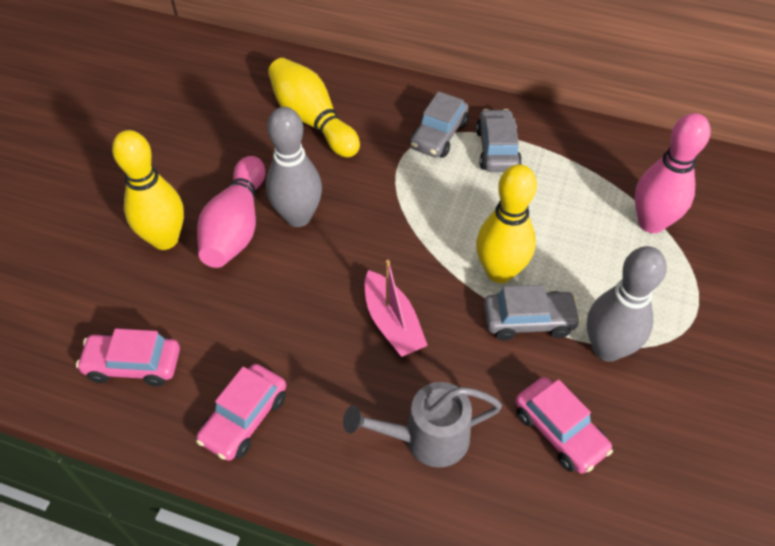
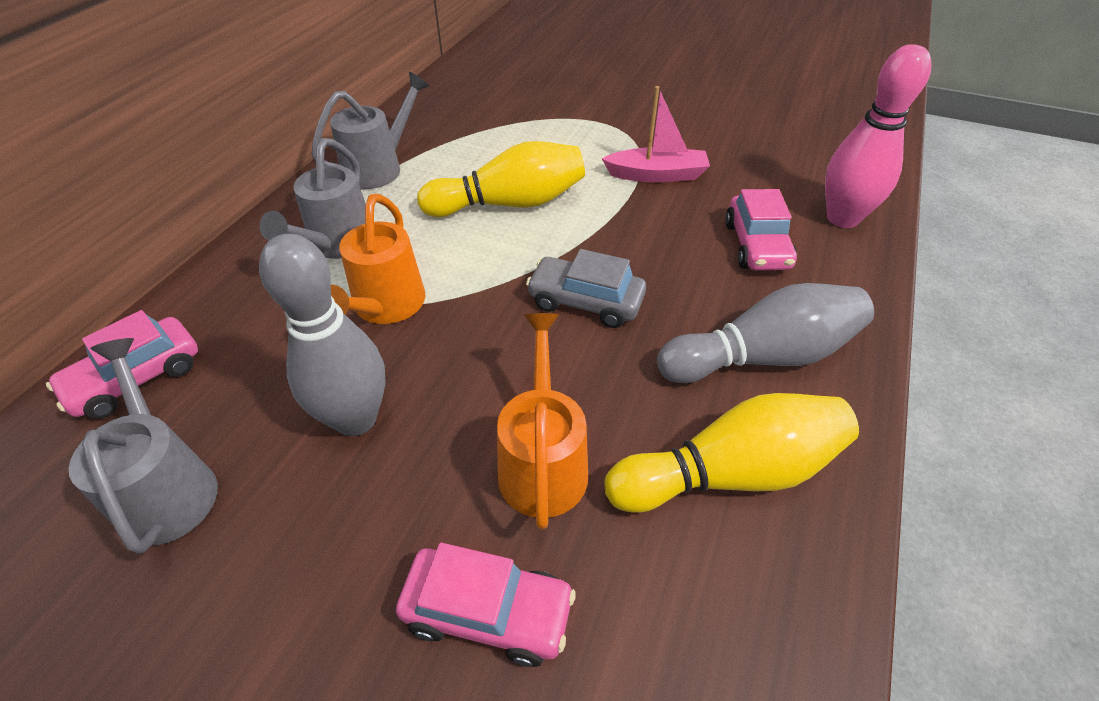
grey car: 3 -> 1
grey watering can: 1 -> 3
orange watering can: 0 -> 2
pink bowling pin: 2 -> 1
yellow bowling pin: 3 -> 2

